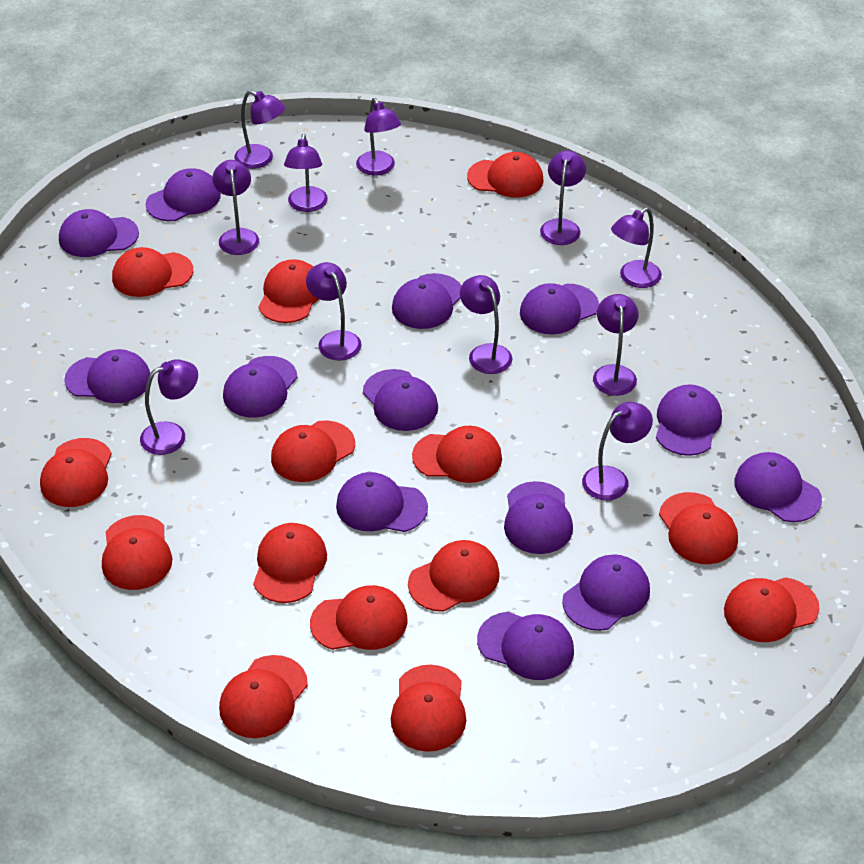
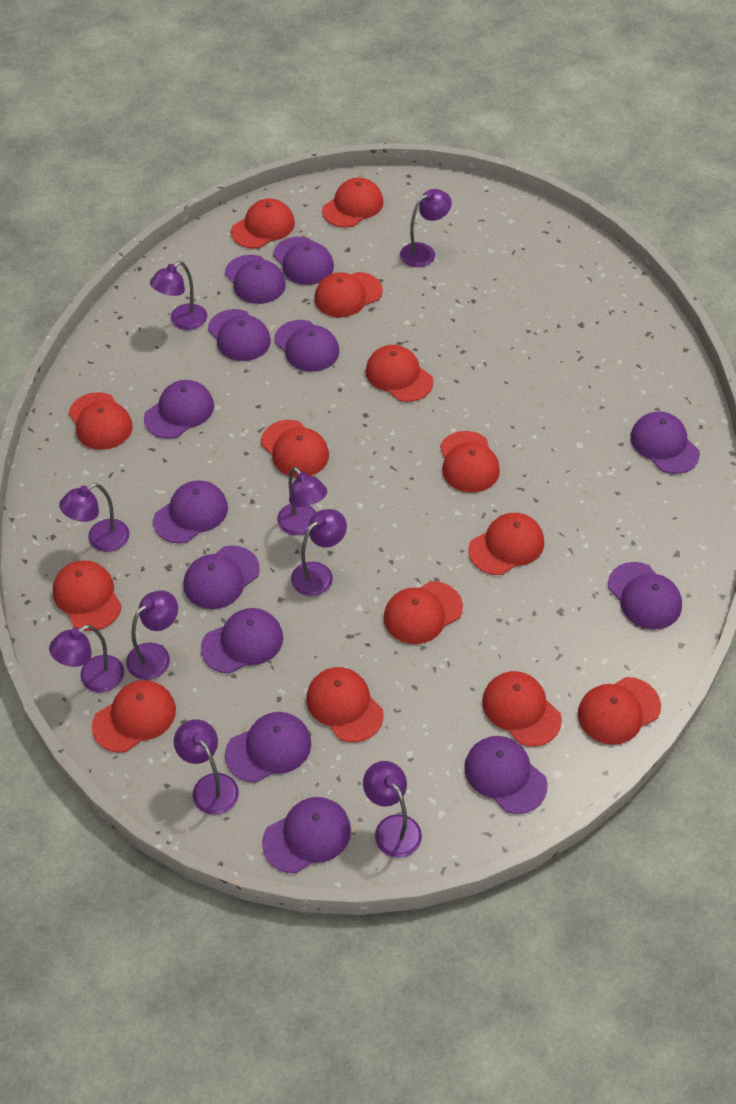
purple lamp: 11 -> 9

